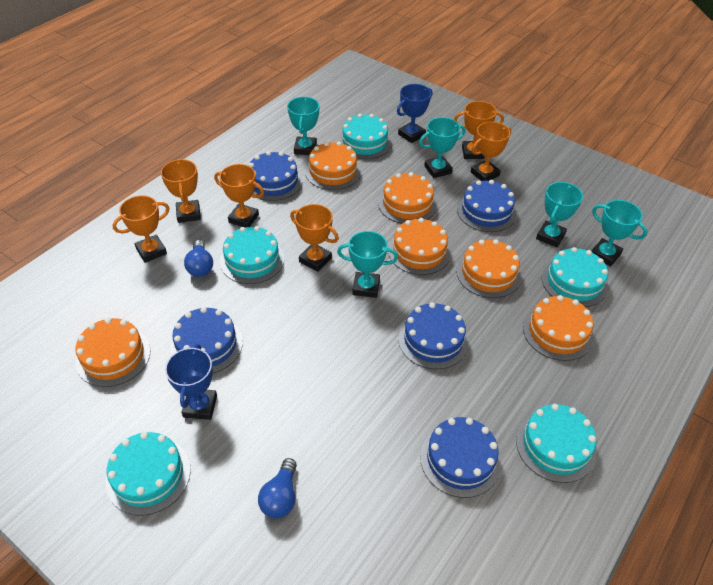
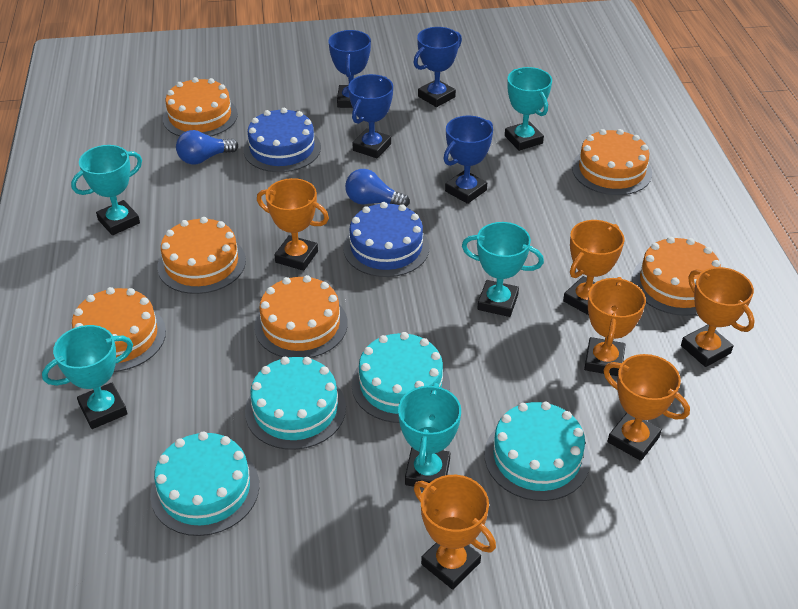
blue cake: 5 -> 2
blue trophy: 2 -> 4
turquoise cake: 5 -> 4

